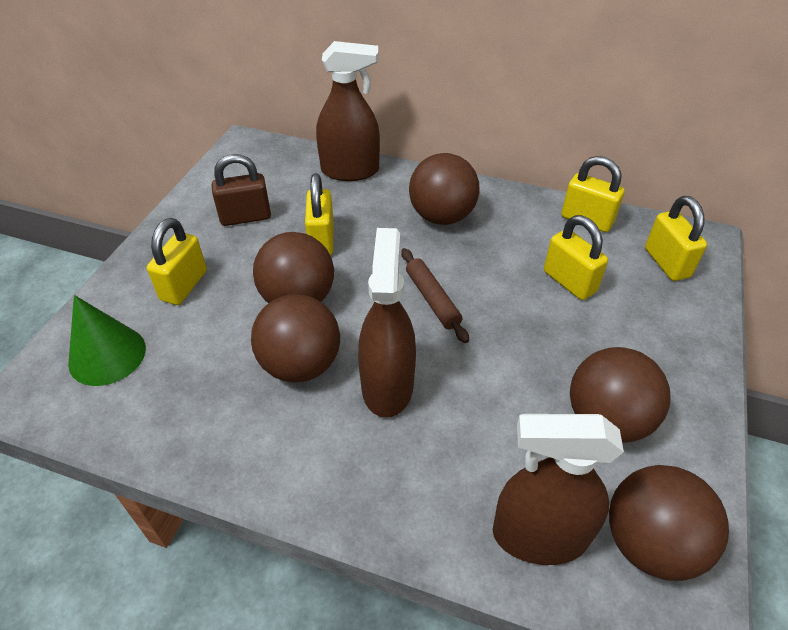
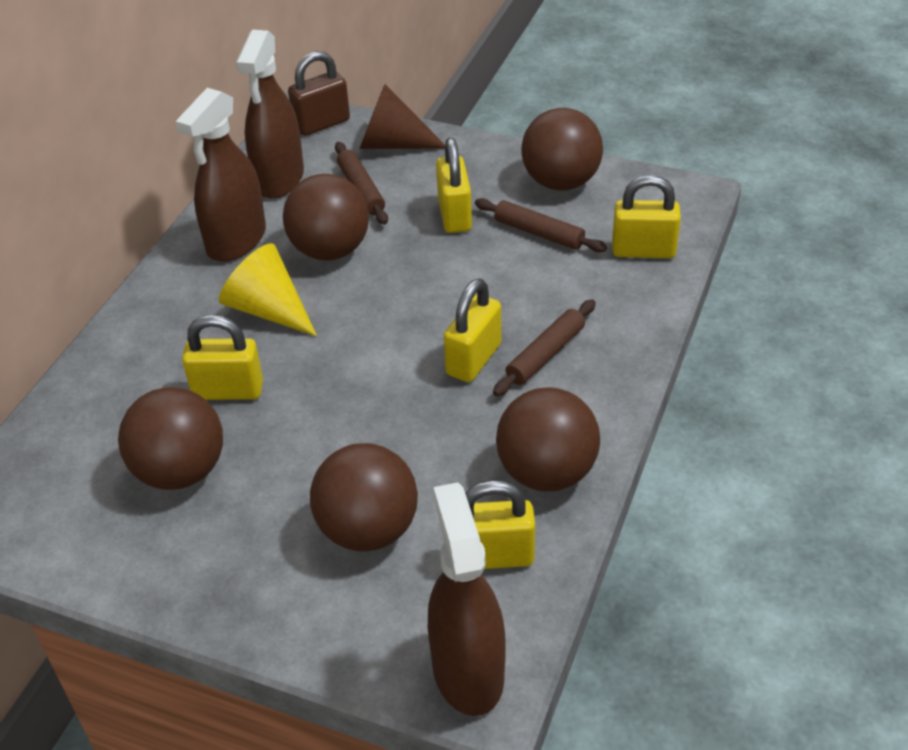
brown cone: 0 -> 1
brown rolling pin: 1 -> 3
green cone: 1 -> 0
yellow cone: 0 -> 1

